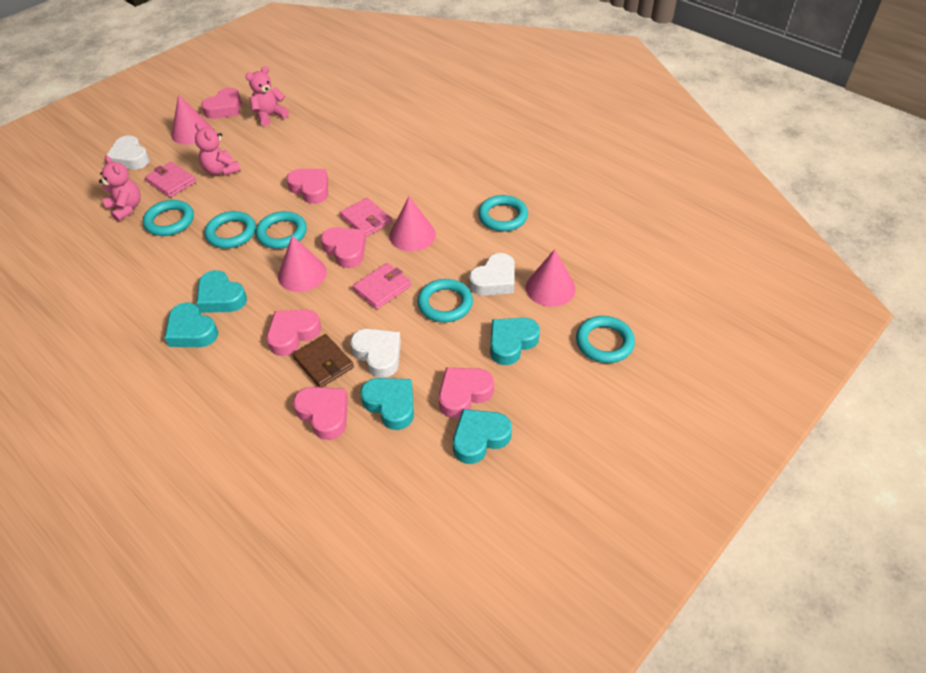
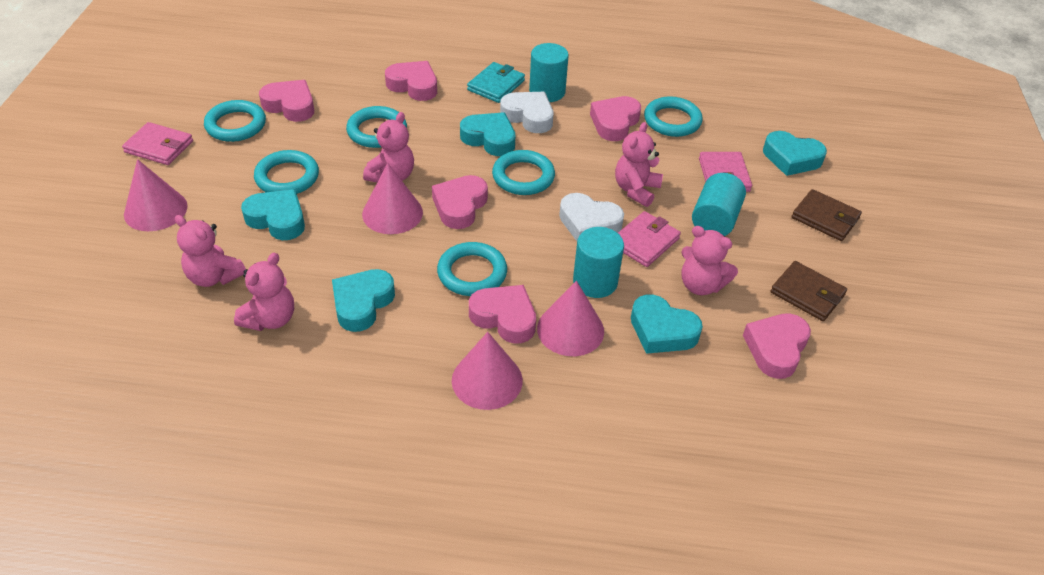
brown wallet: 1 -> 2
pink teddy bear: 3 -> 5
turquoise cylinder: 0 -> 3
turquoise wallet: 0 -> 1
white heart: 3 -> 2

